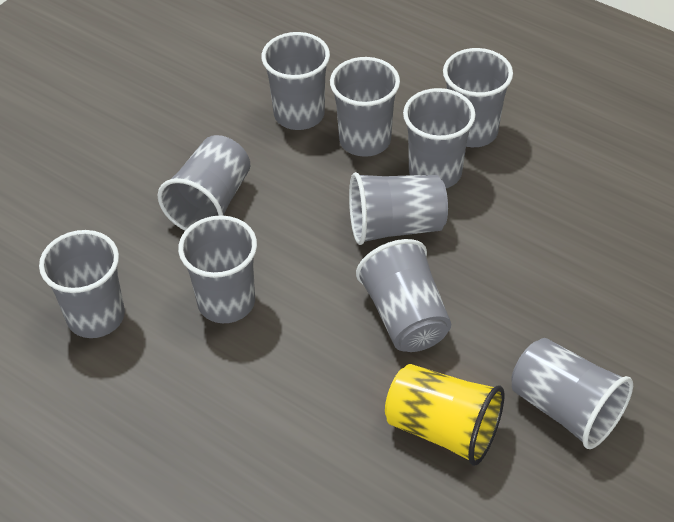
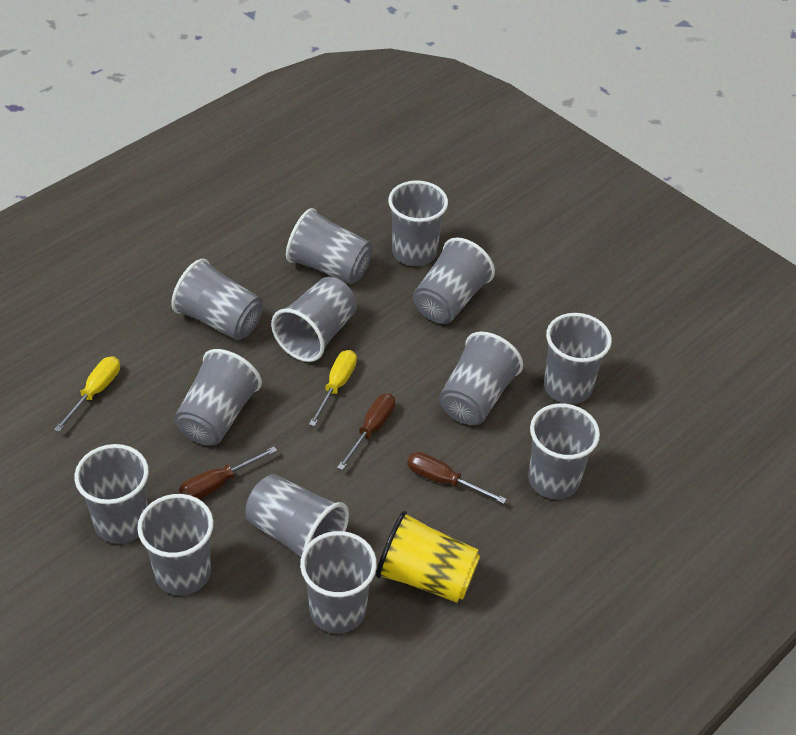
brown screwdriver: 0 -> 3
grey cup: 10 -> 13
yellow screwdriver: 0 -> 2

